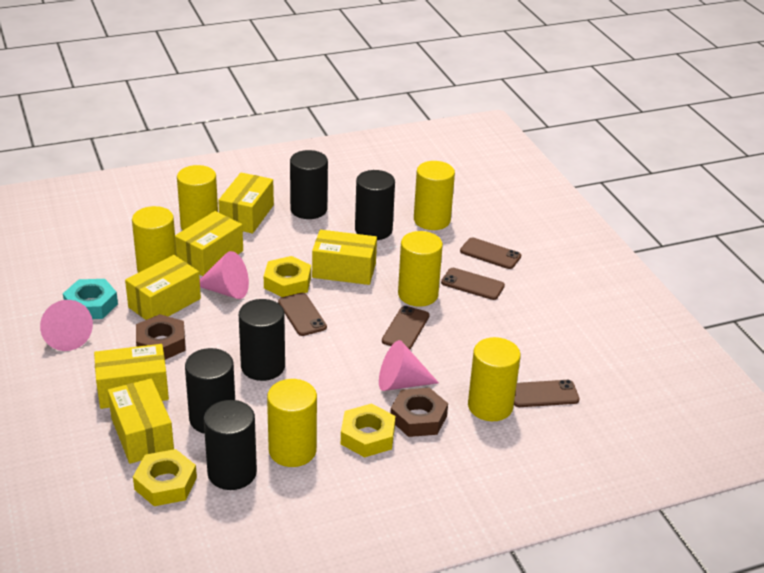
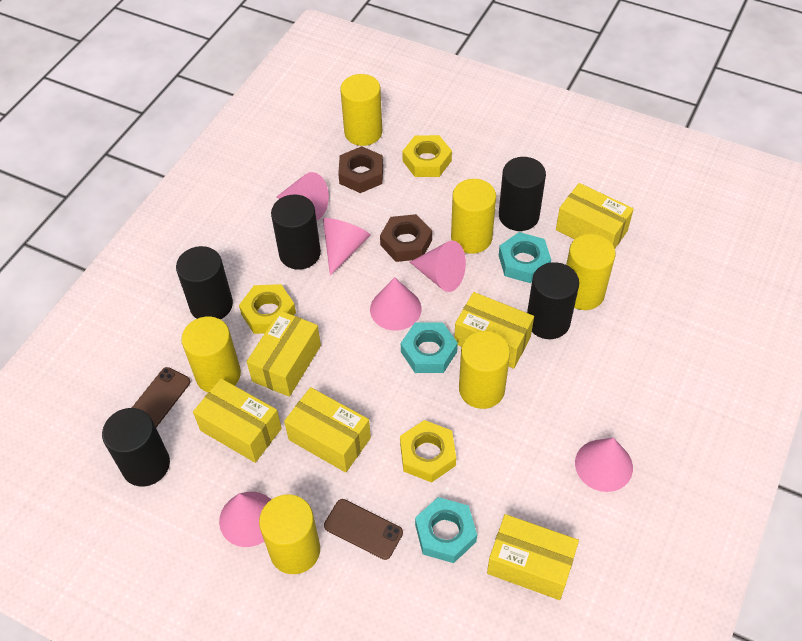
brown phone: 5 -> 2
pink cone: 3 -> 6
turquoise nut: 1 -> 3

